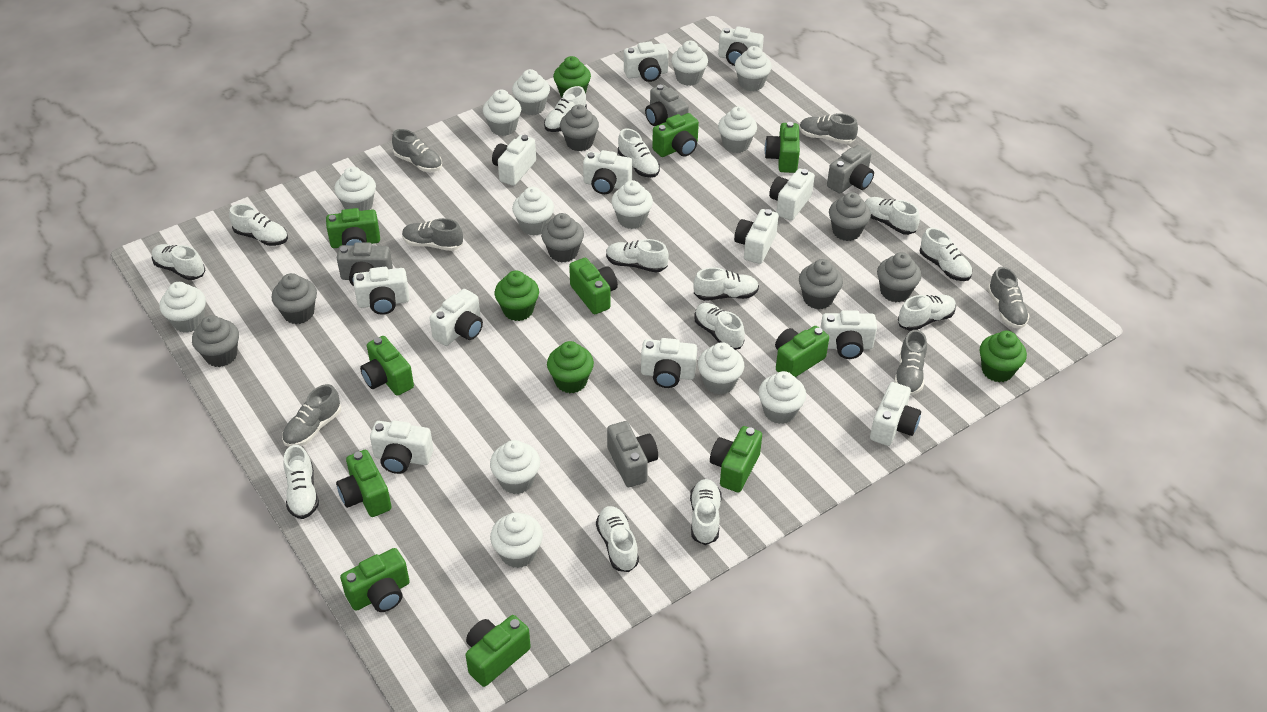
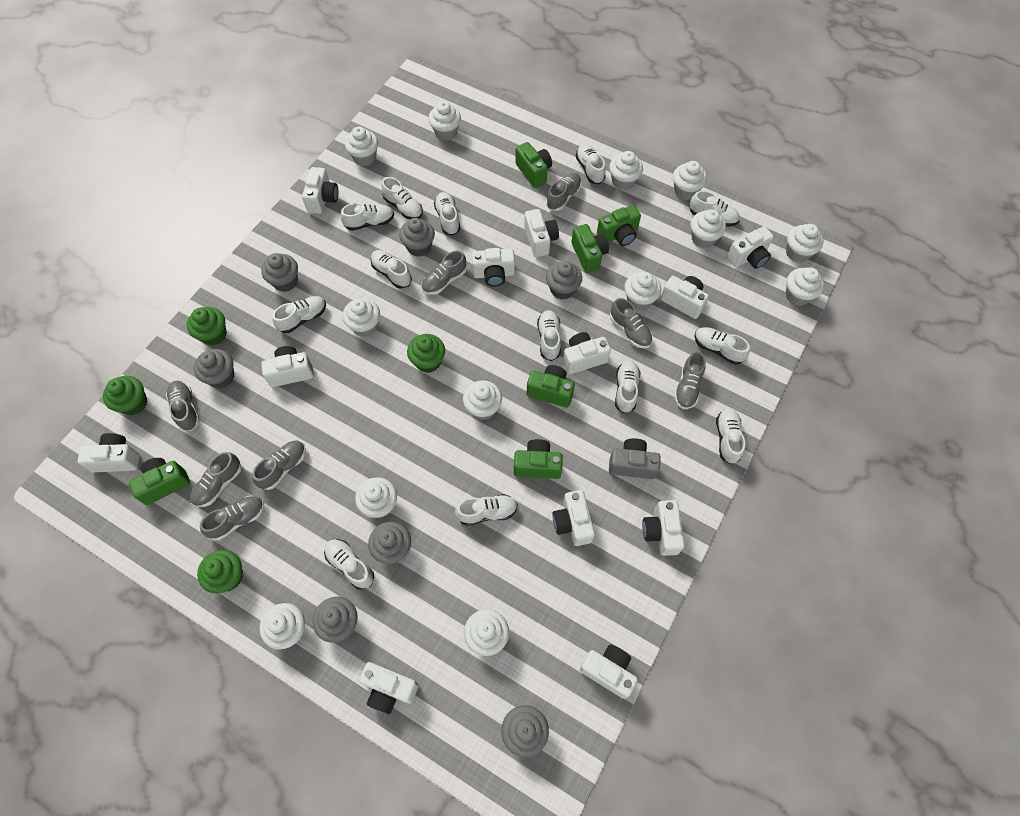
green camera: 10 -> 6
grey camera: 4 -> 1
grey shoe: 6 -> 8

